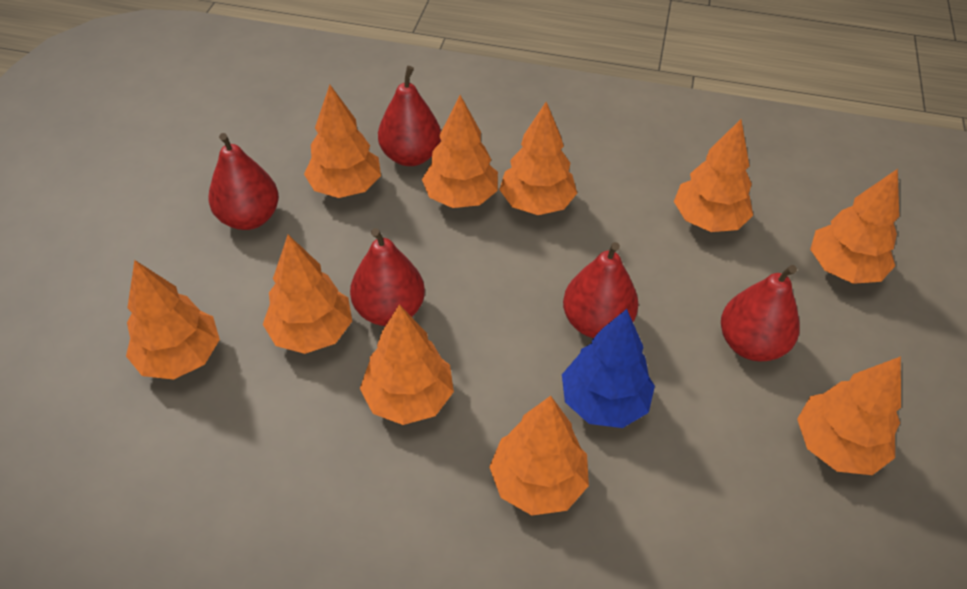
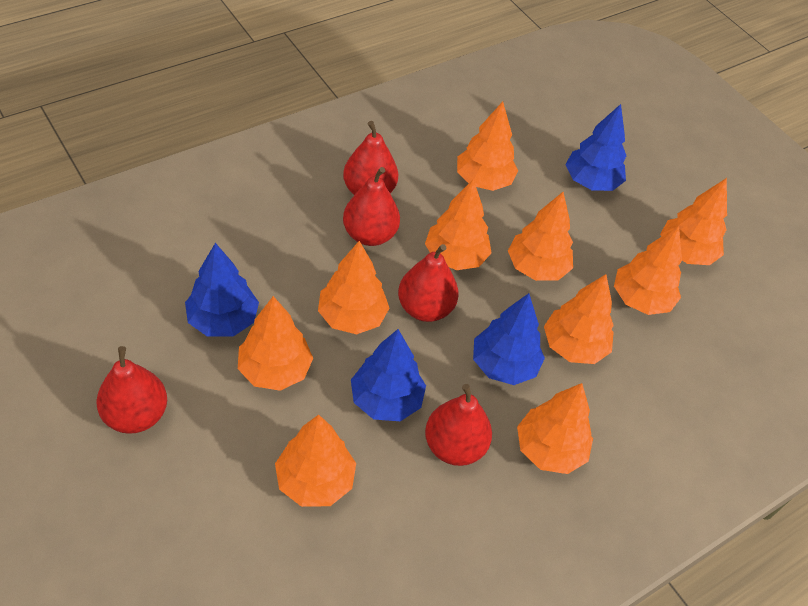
blue tree: 1 -> 4

